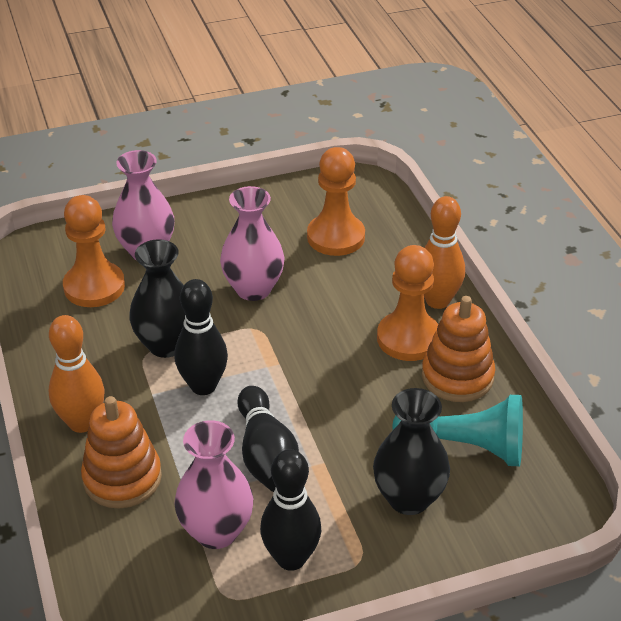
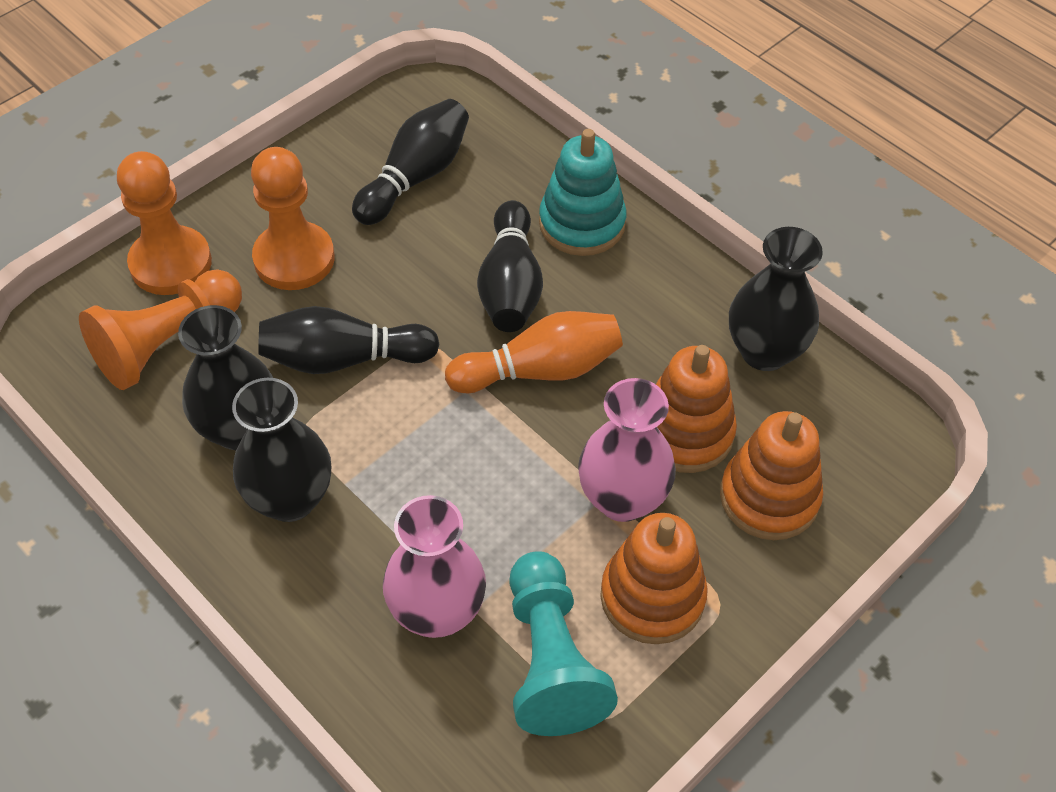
black vase: 2 -> 3
orange bowling pin: 2 -> 1
orange stacking toy: 2 -> 3
pink vase: 3 -> 2
turquoise stacking toy: 0 -> 1

